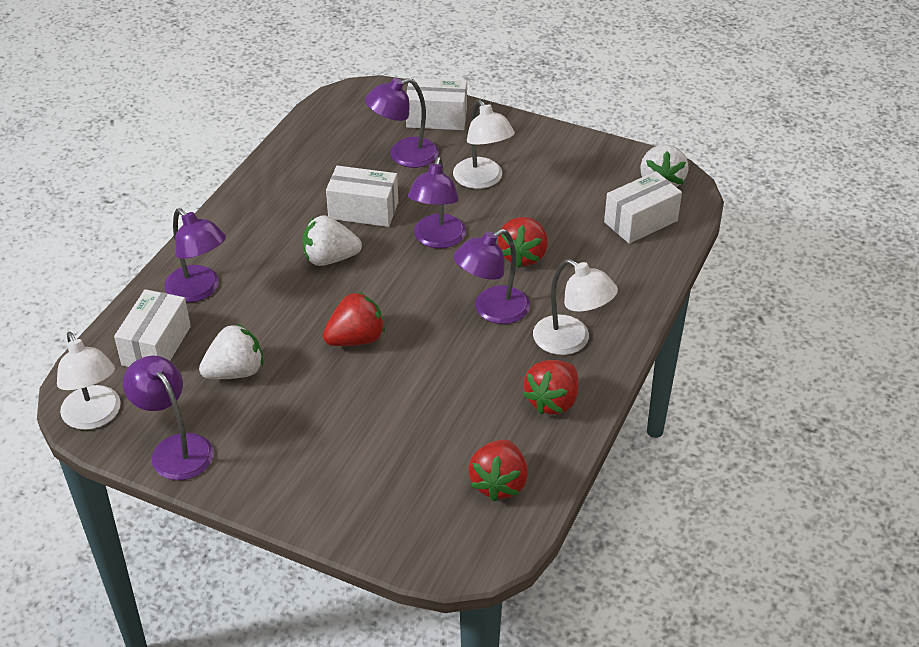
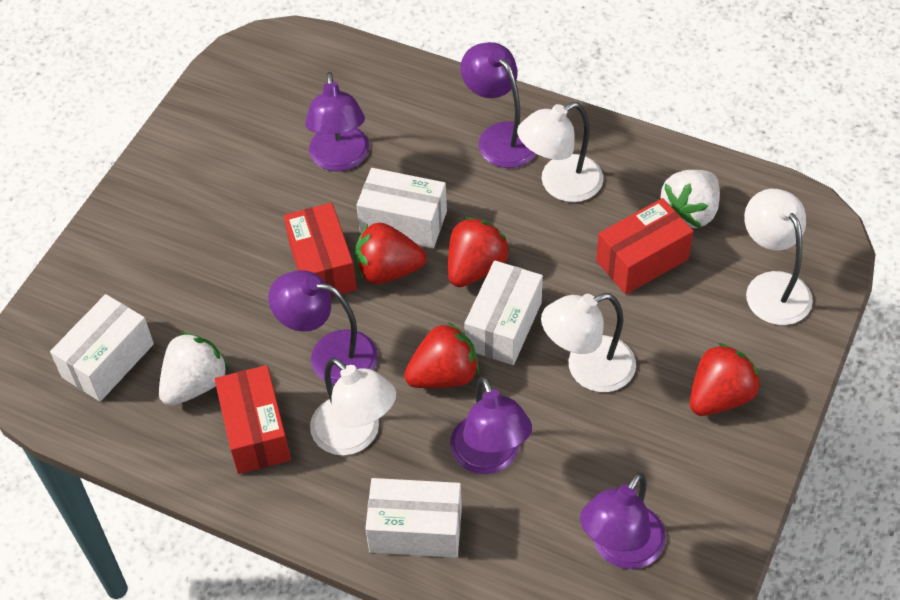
red box: 0 -> 3
white lamp: 3 -> 4
white strawberry: 3 -> 2

